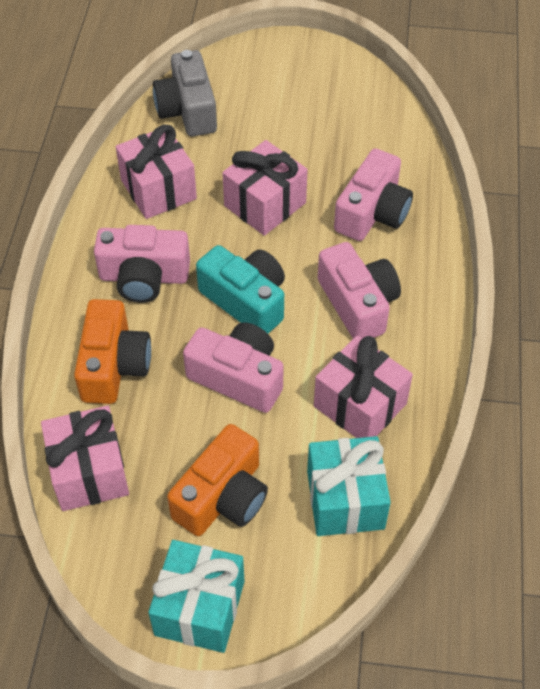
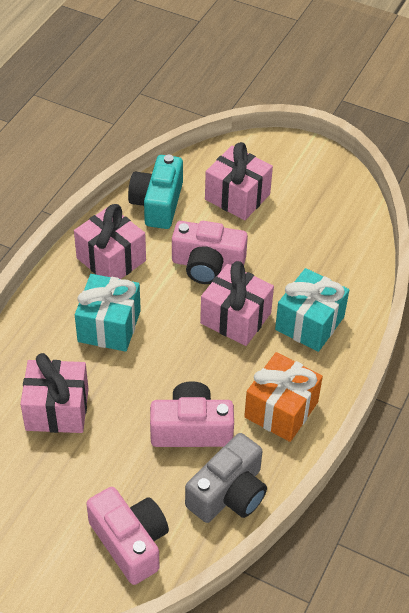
orange camera: 2 -> 0
orange gift: 0 -> 1
pink camera: 4 -> 3

